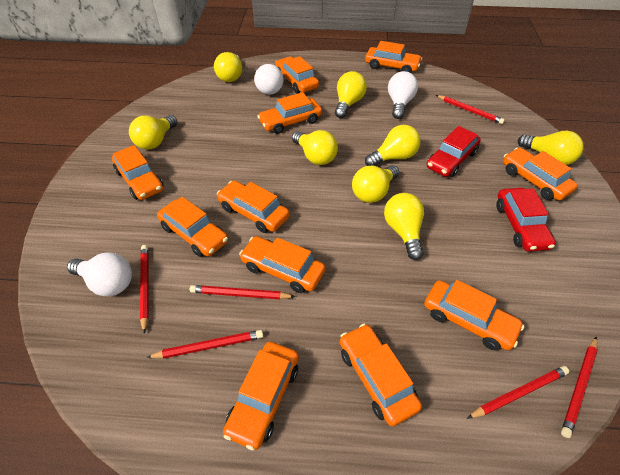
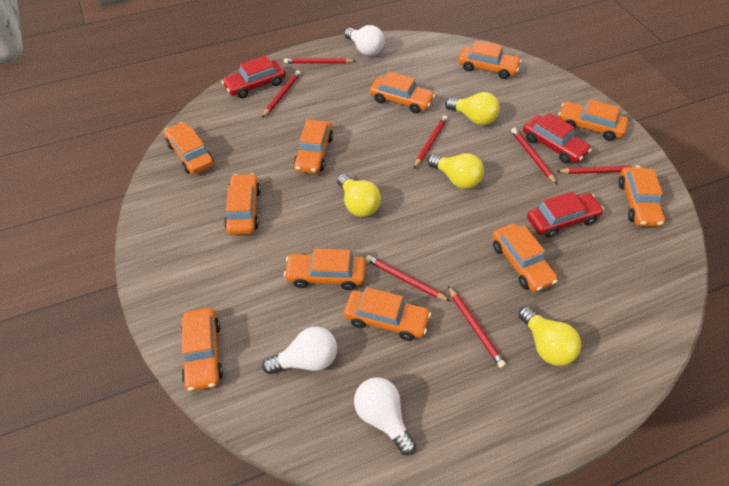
red car: 2 -> 3
red pencil: 6 -> 7
yellow light bulb: 8 -> 4

